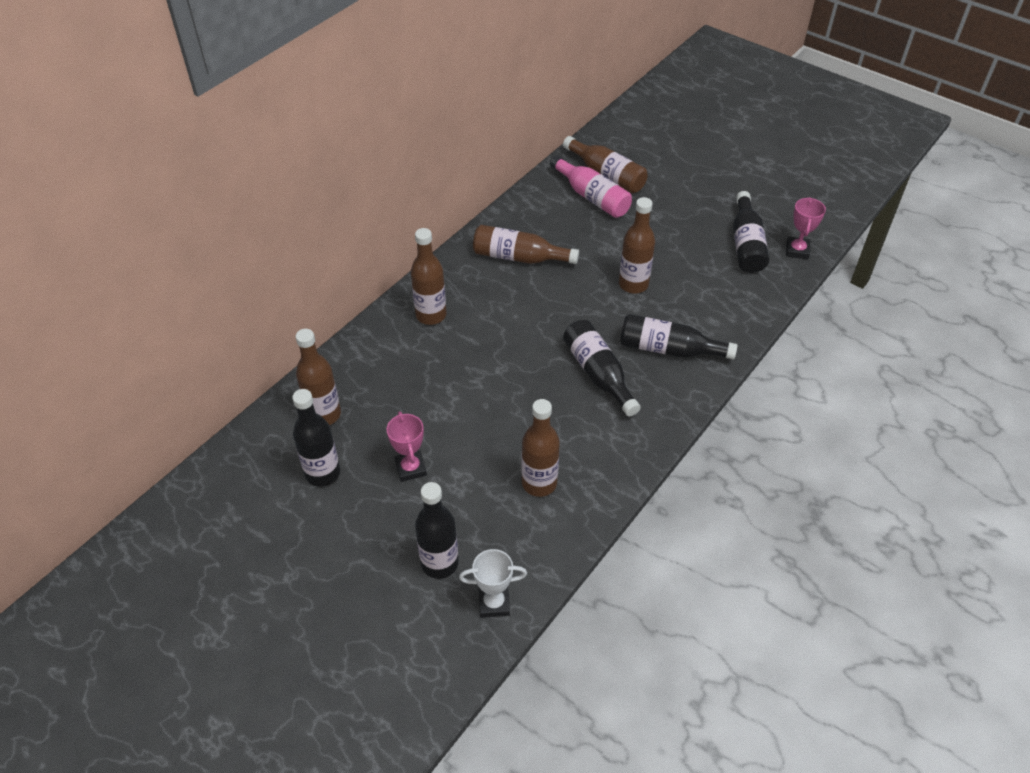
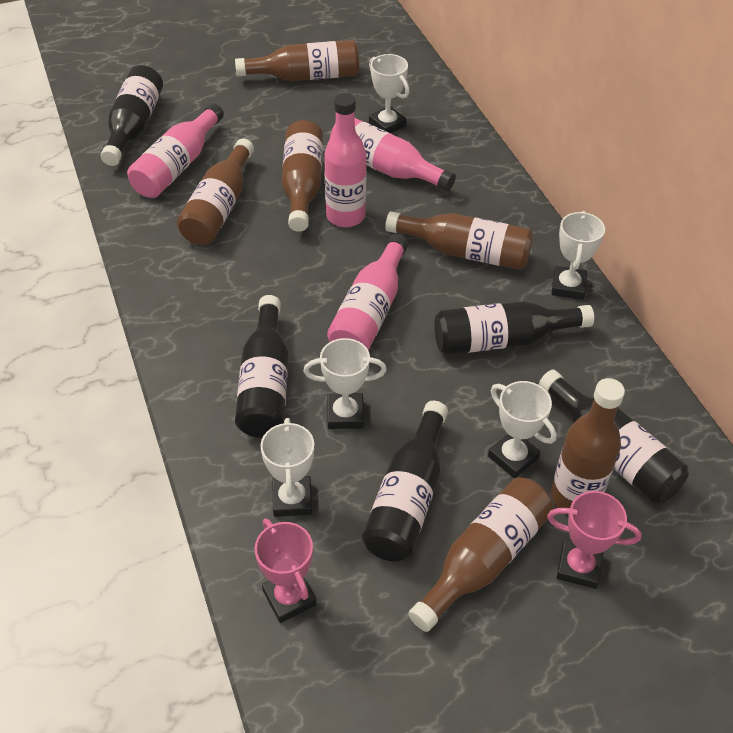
pink bottle: 1 -> 4
white trophy: 1 -> 5

